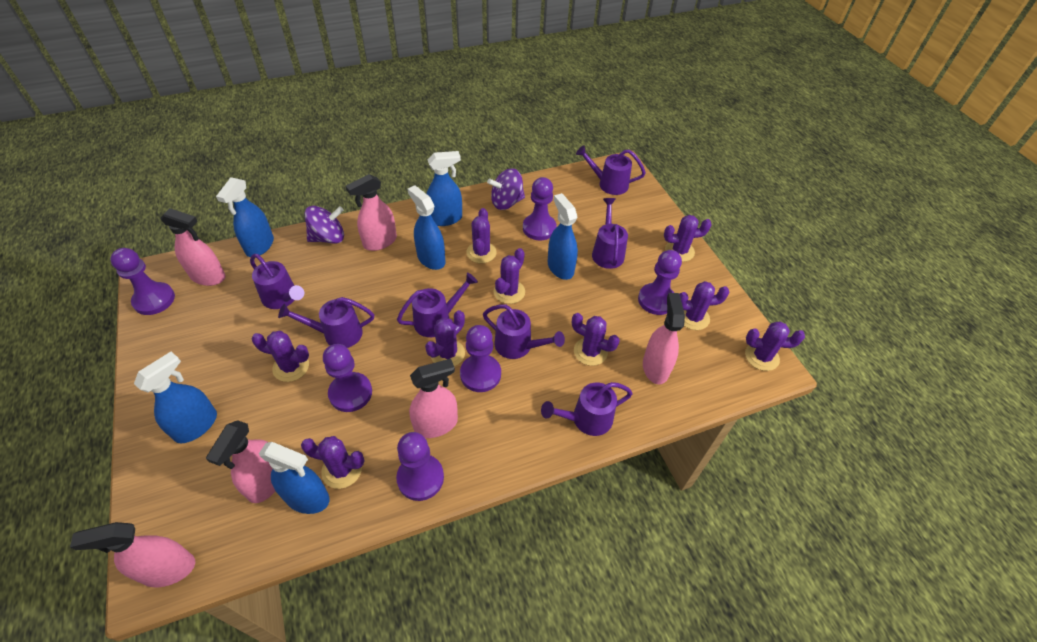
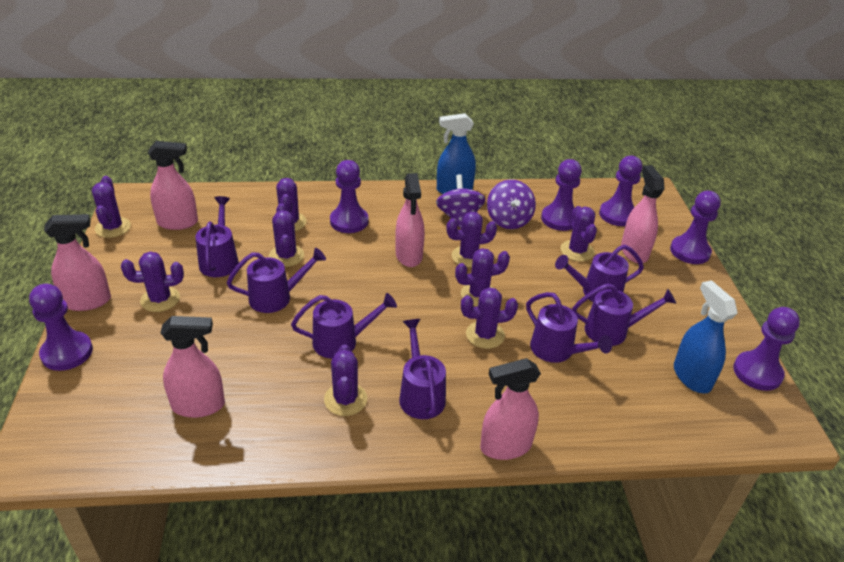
blue spray bottle: 6 -> 2

